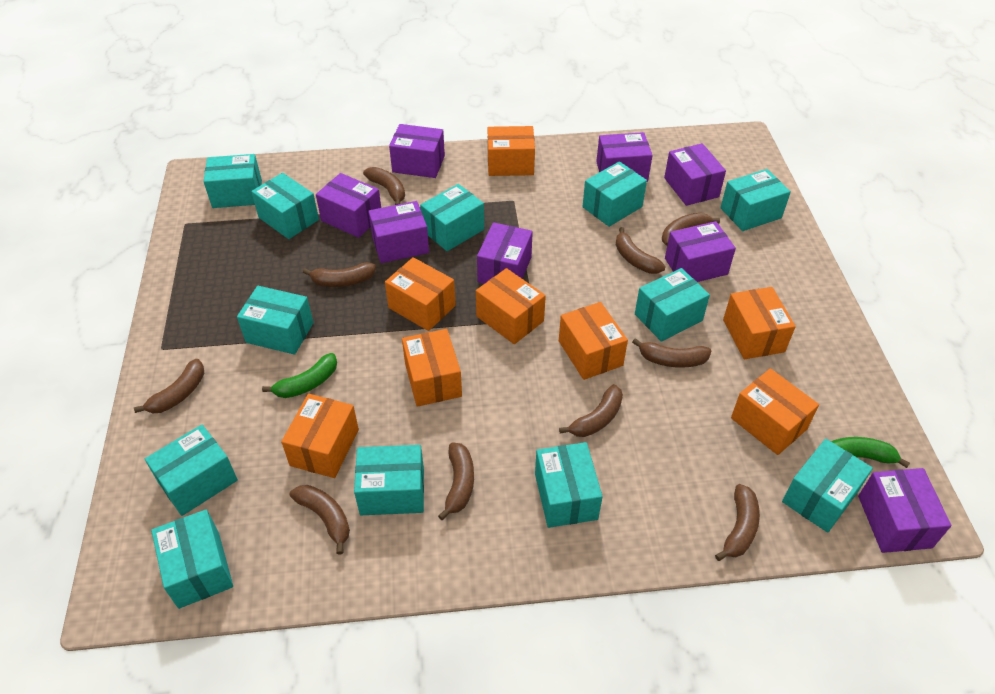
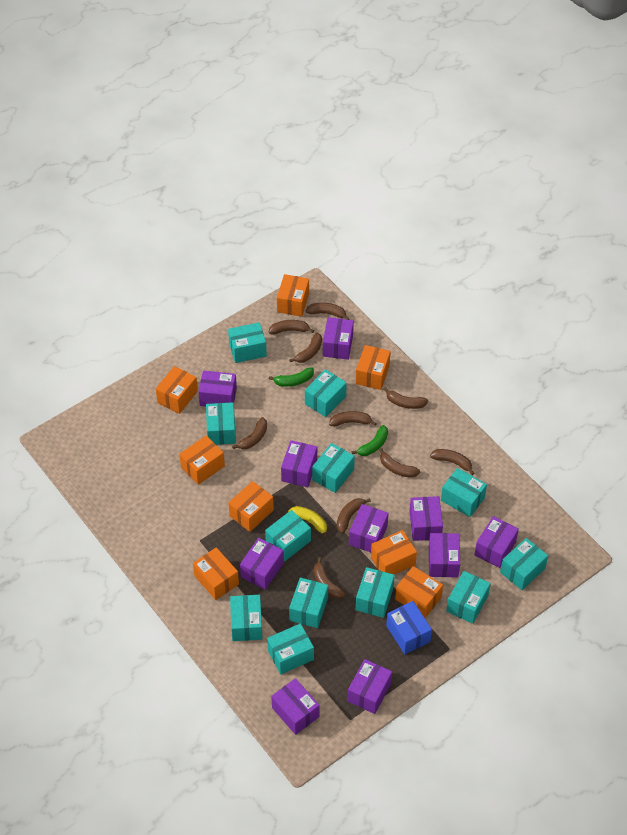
blue box: 0 -> 1
purple box: 8 -> 10
yellow banana: 0 -> 1

